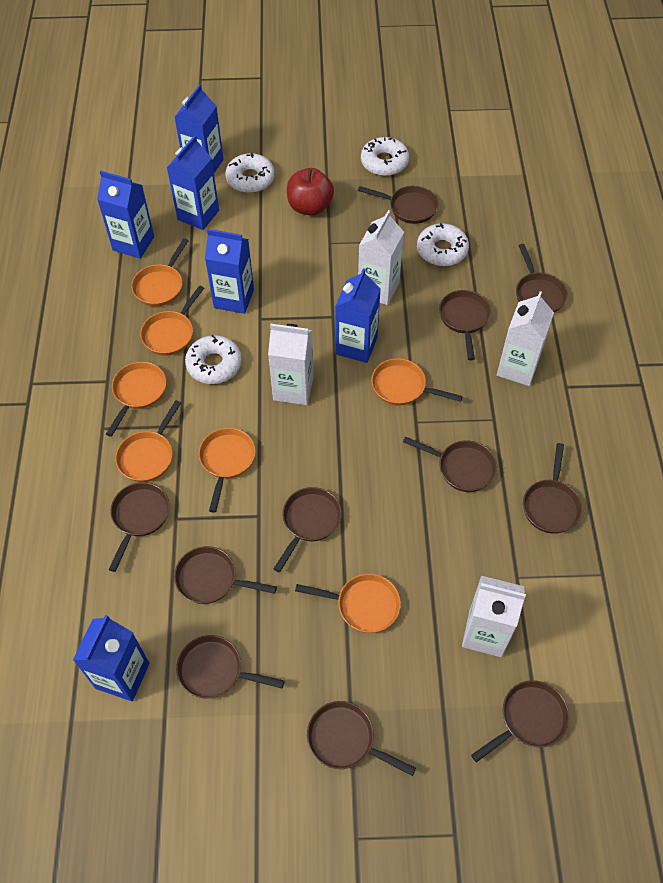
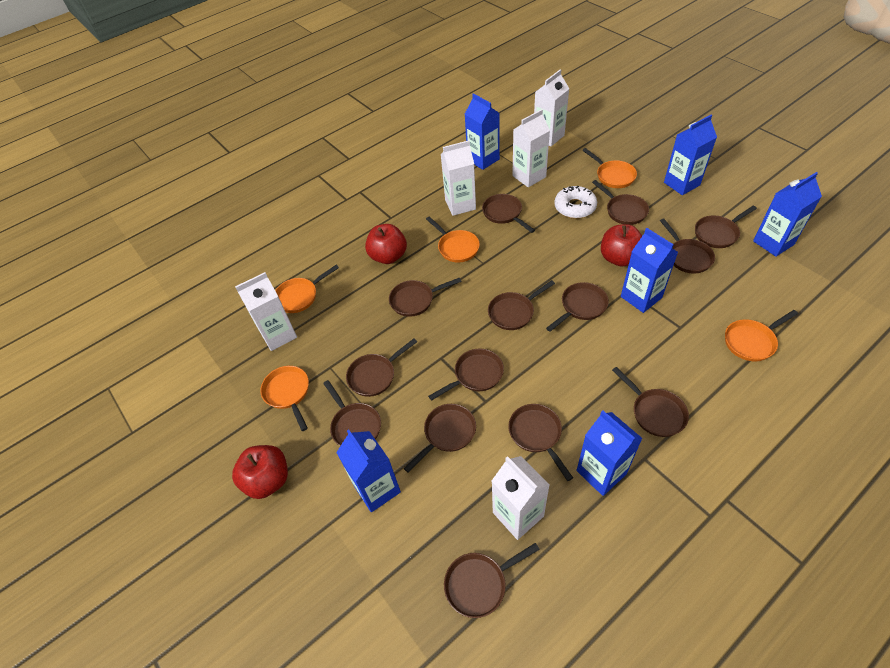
brown pan: 11 -> 14
orange pan: 7 -> 5
red apple: 1 -> 3
white carton: 4 -> 5
white donut: 4 -> 1

